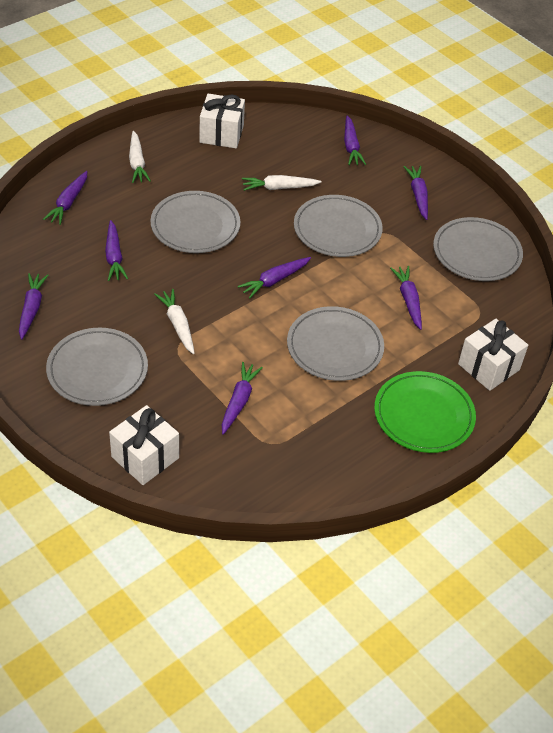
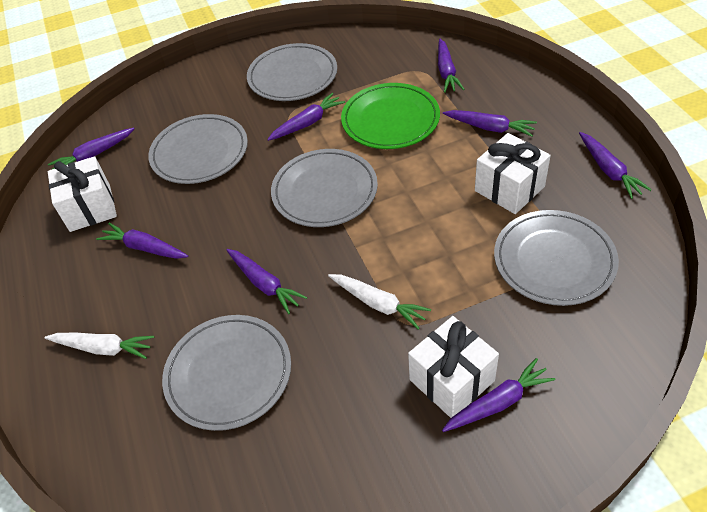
white carrot: 3 -> 2

